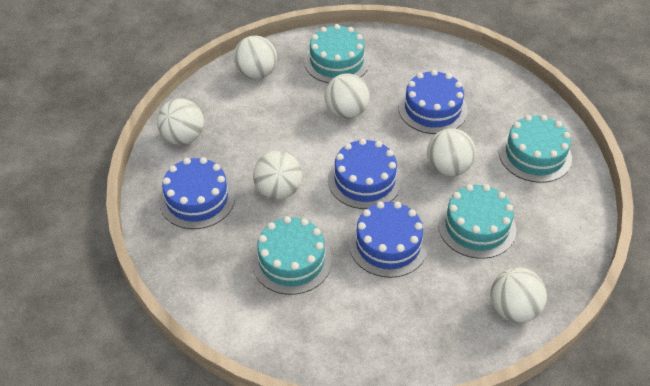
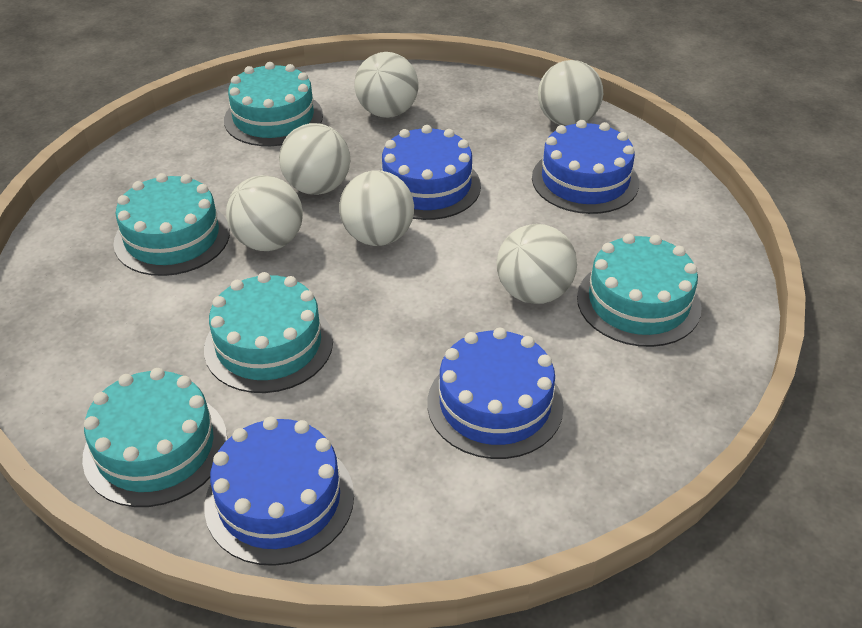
turquoise cake: 4 -> 5

